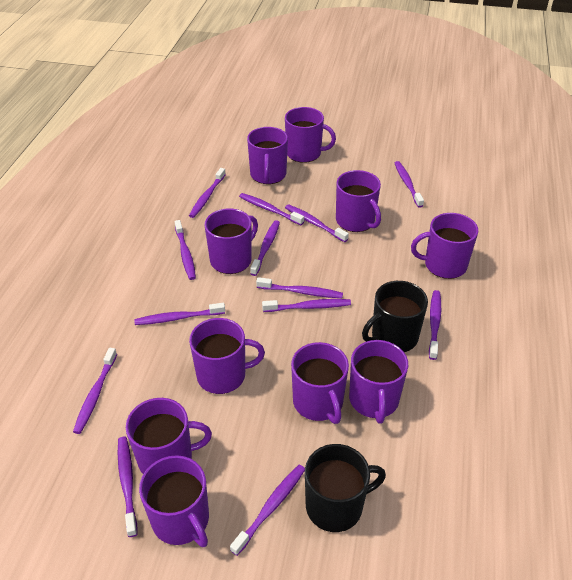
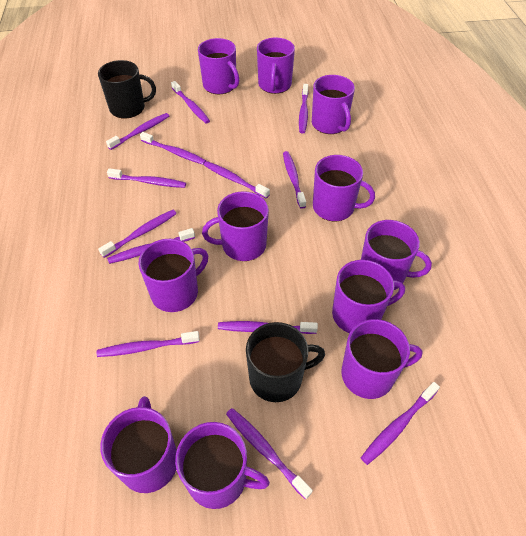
purple mug: 10 -> 11

